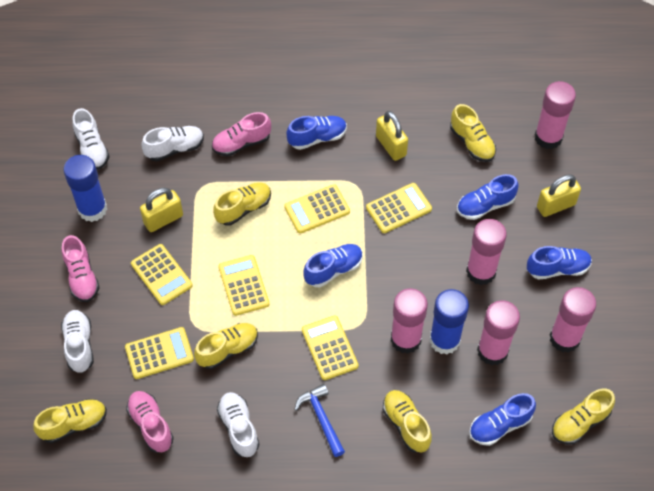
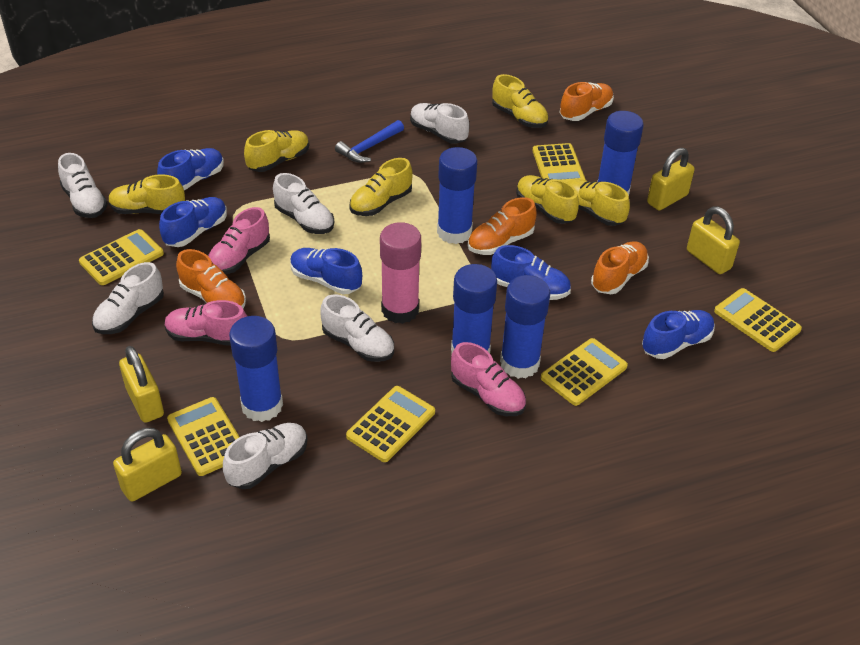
blue glue stick: 2 -> 5
orange shoe: 0 -> 4
pink glue stick: 5 -> 1
white shoe: 4 -> 6
yellow padlock: 3 -> 4

